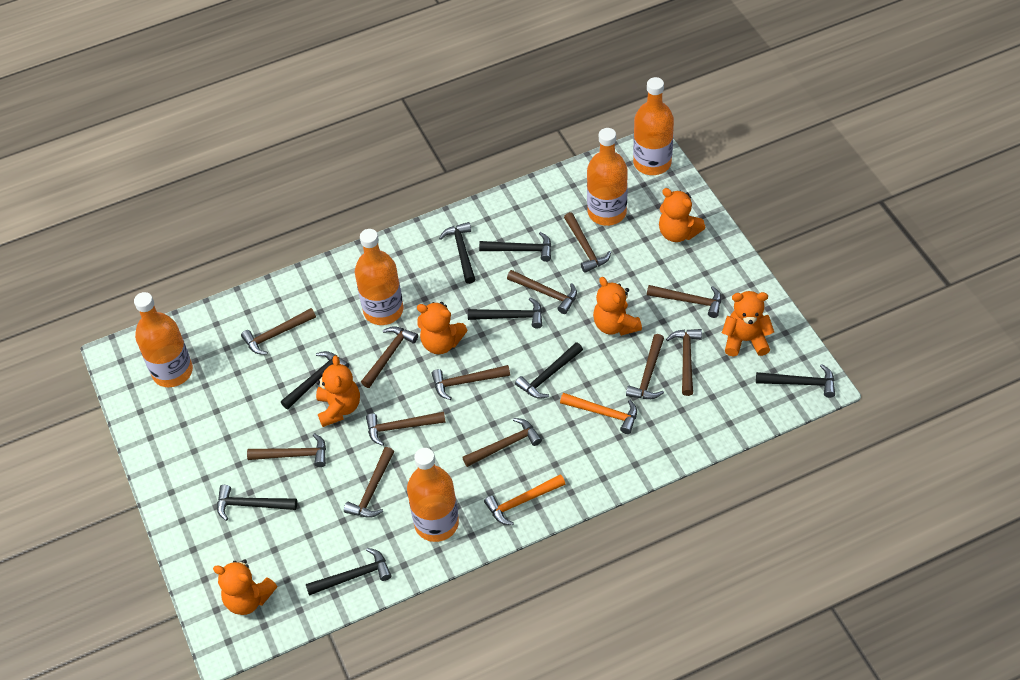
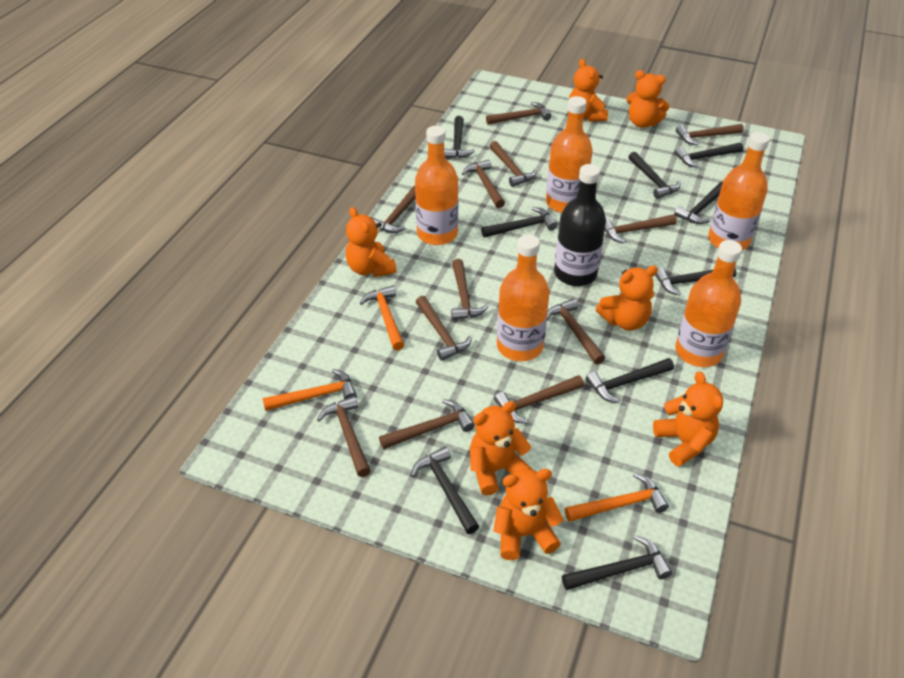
black bottle: 0 -> 1
black hammer: 8 -> 9
orange hammer: 2 -> 3
orange teddy bear: 6 -> 7

